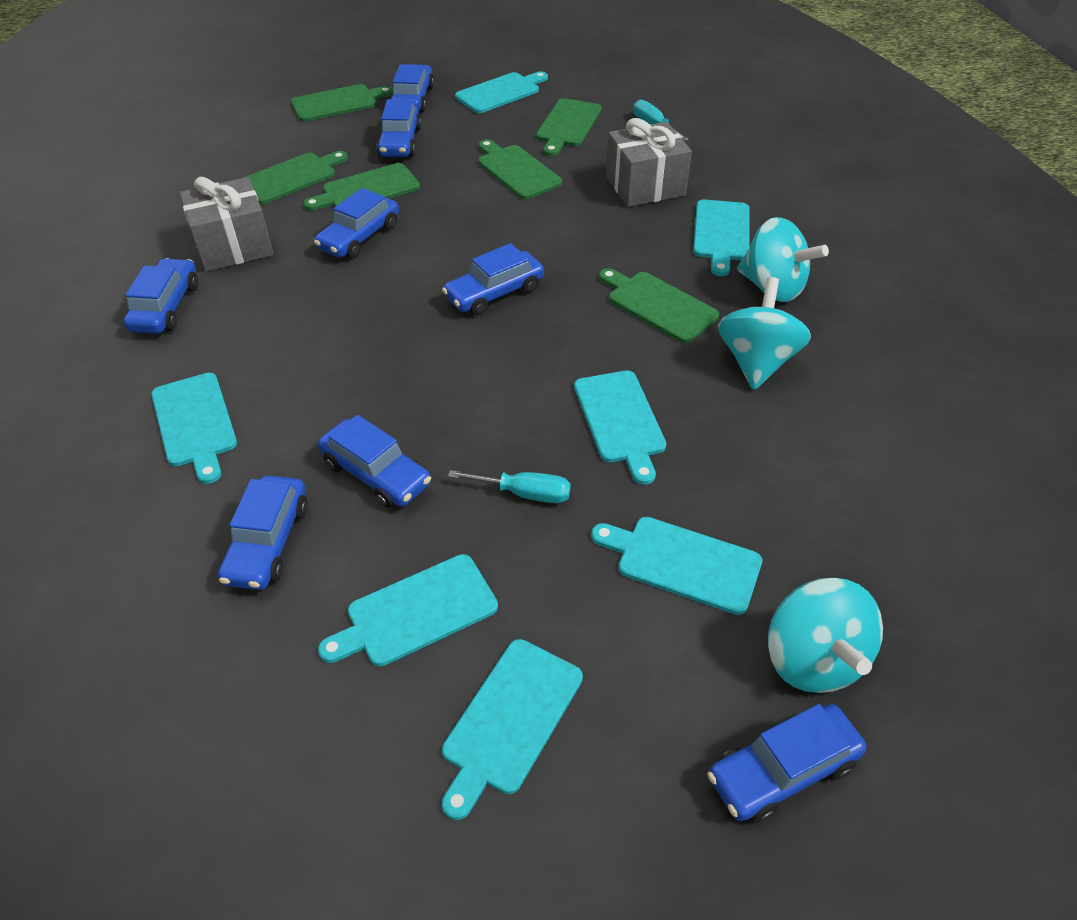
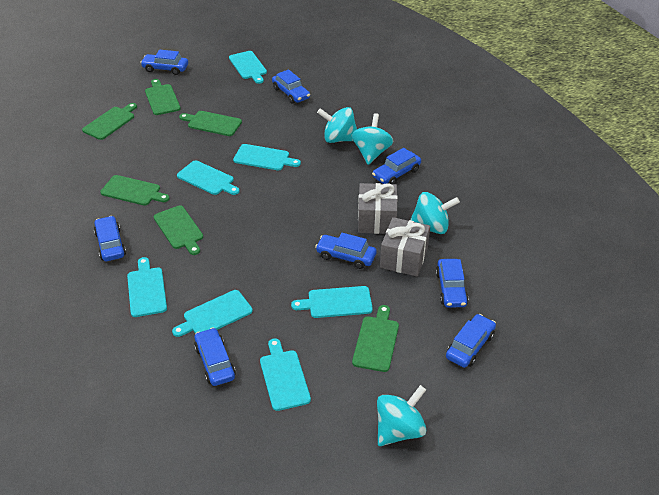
turquoise screwdriver: 2 -> 0
turquoise spinning top: 3 -> 4

